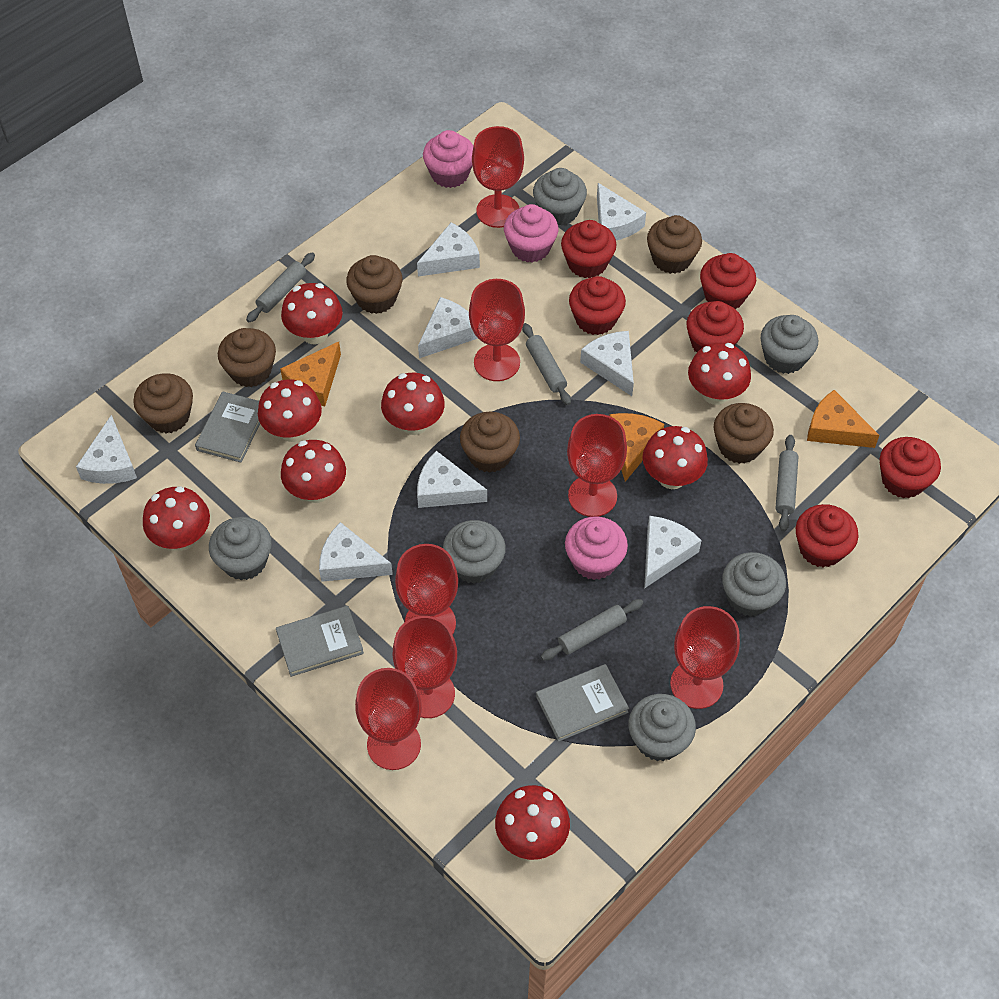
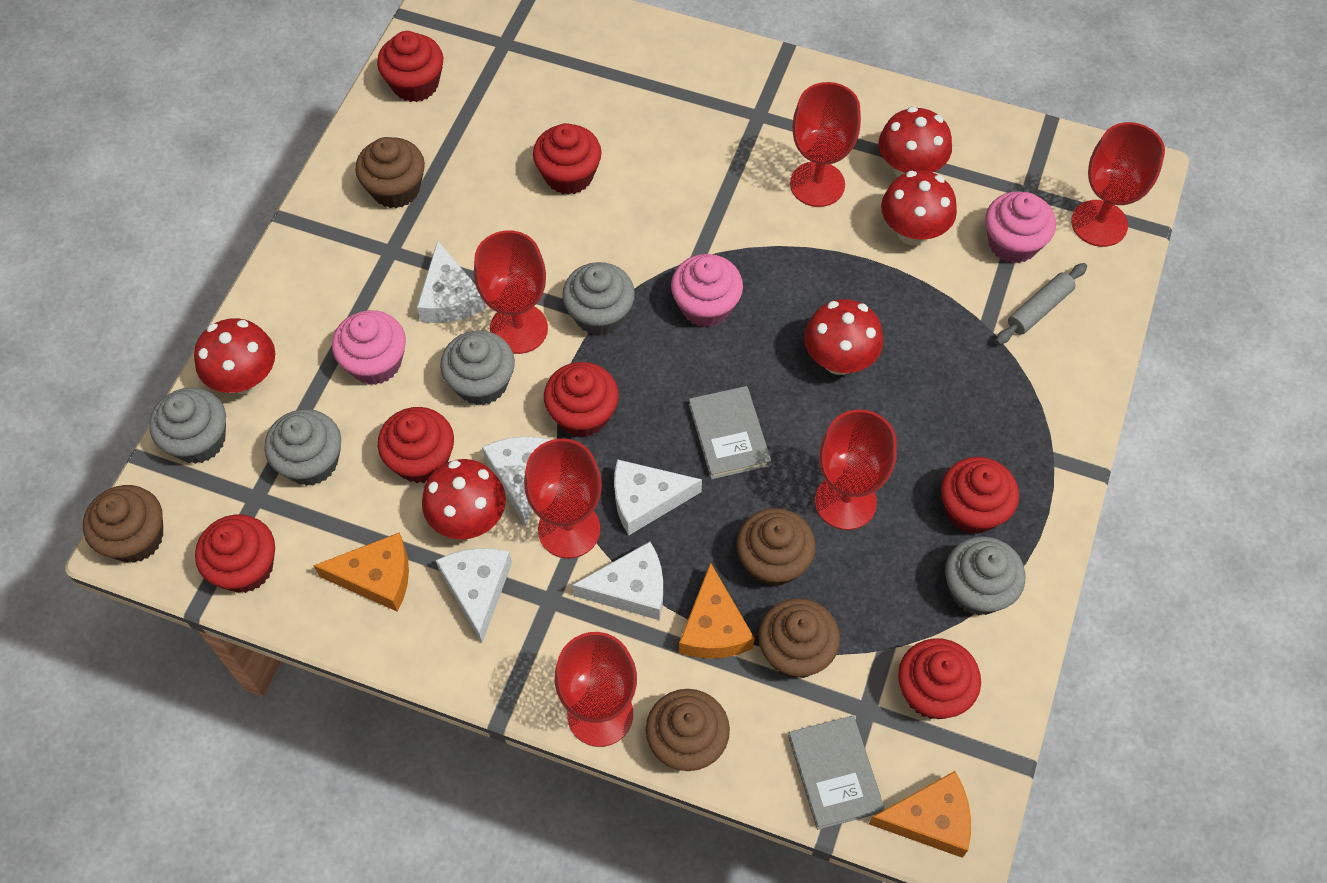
brown cupcake: 6 -> 5
grey book: 3 -> 2
grey cupcake: 6 -> 5
grey rolling pin: 4 -> 1
red cupcake: 6 -> 7
red goblet: 7 -> 6
red mushroom: 8 -> 5
white cheese: 8 -> 5

